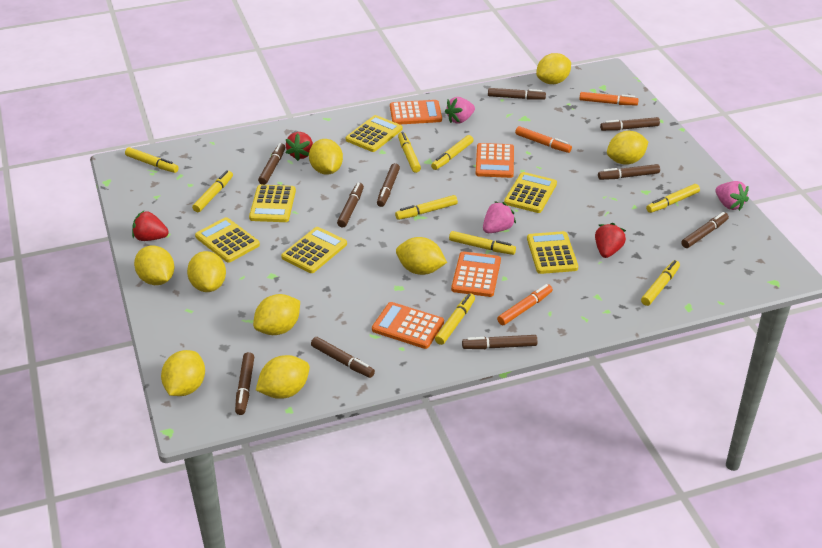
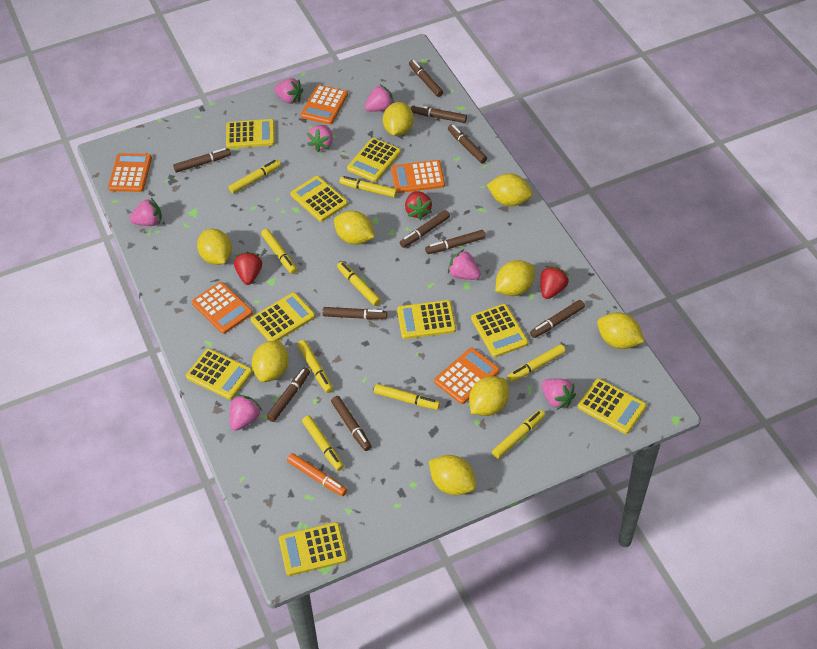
orange calculator: 4 -> 5
orange marker: 3 -> 1
pink strawberry: 3 -> 7
yellow calculator: 6 -> 9

